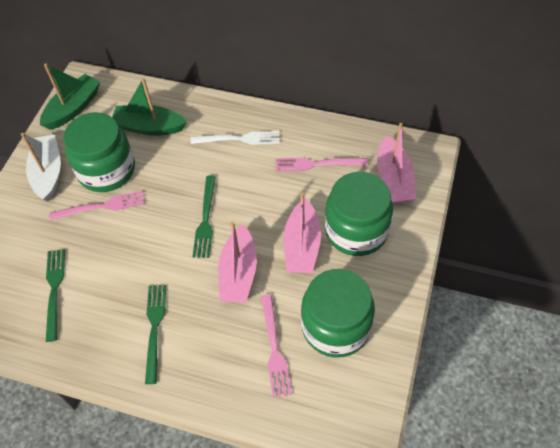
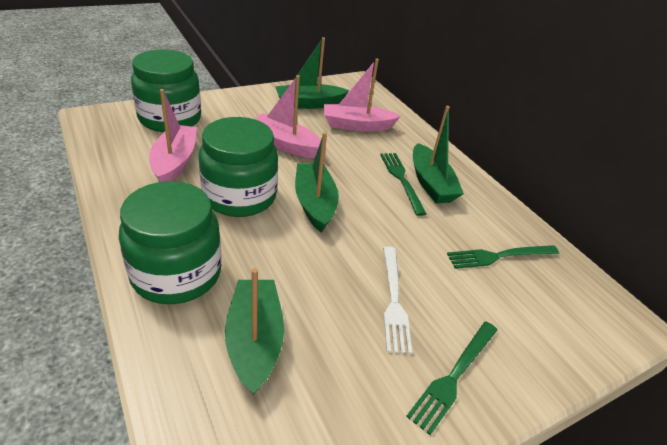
green boat: 2 -> 4
pink fork: 3 -> 0
white boat: 1 -> 0

